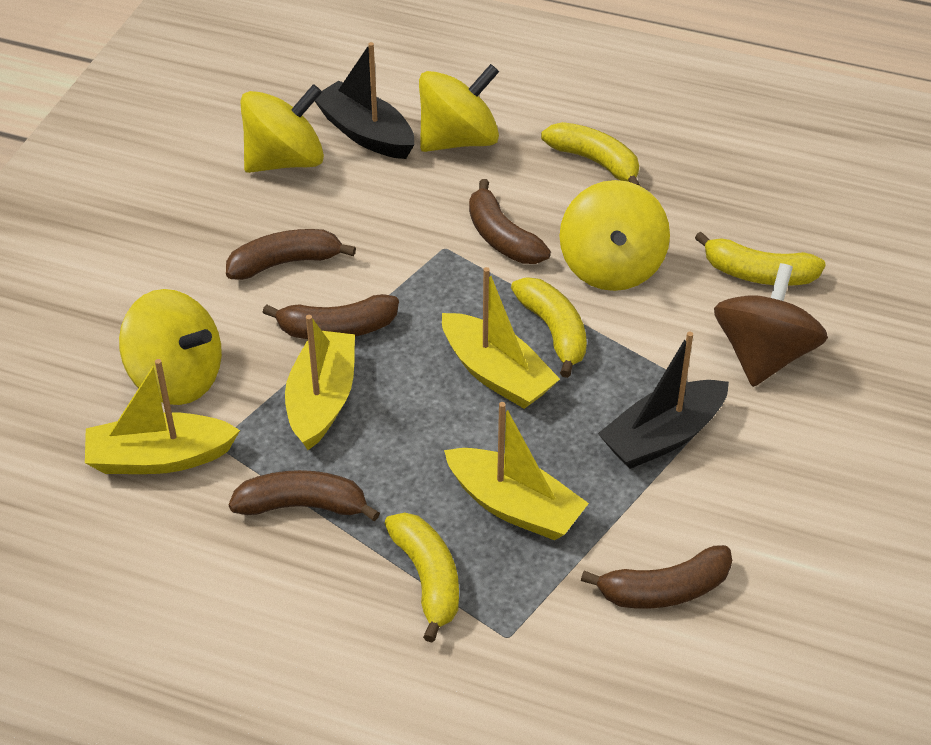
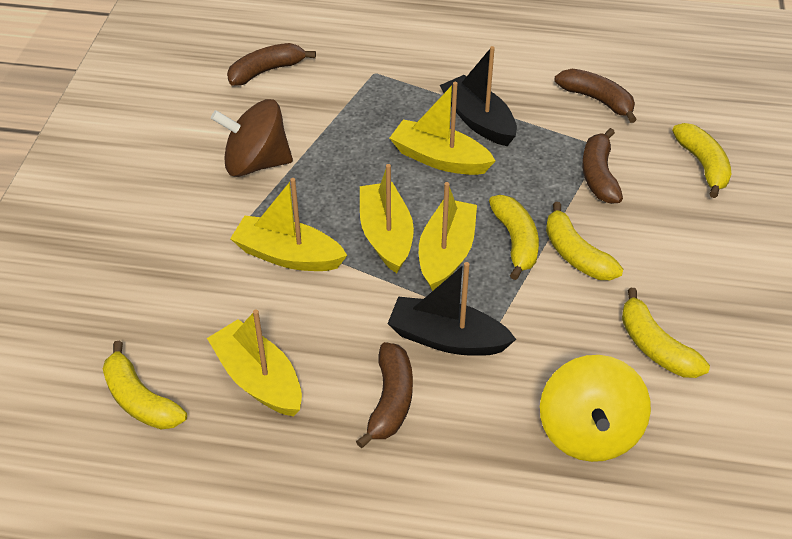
brown banana: 5 -> 4
yellow banana: 4 -> 5
yellow boat: 4 -> 5
yellow spinning top: 4 -> 1

